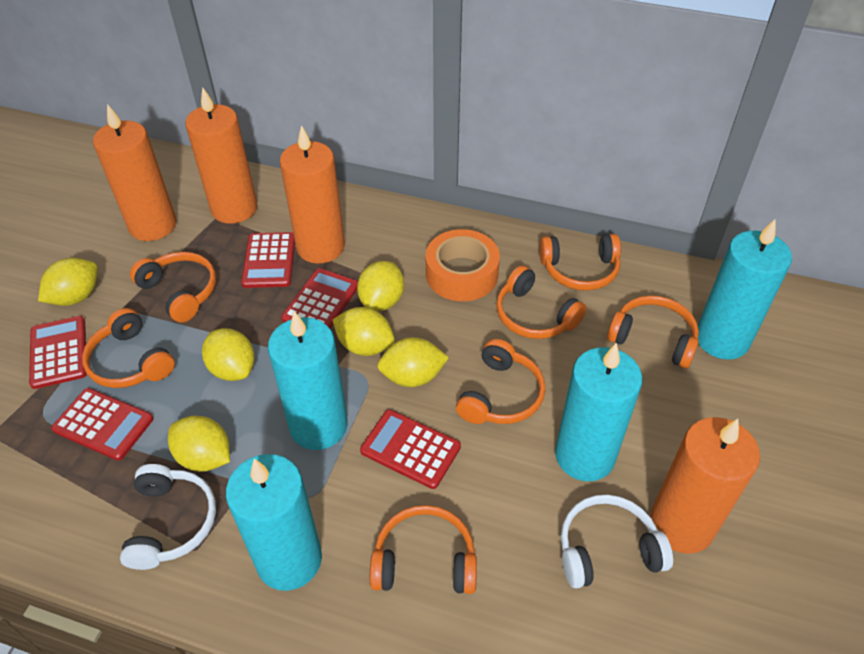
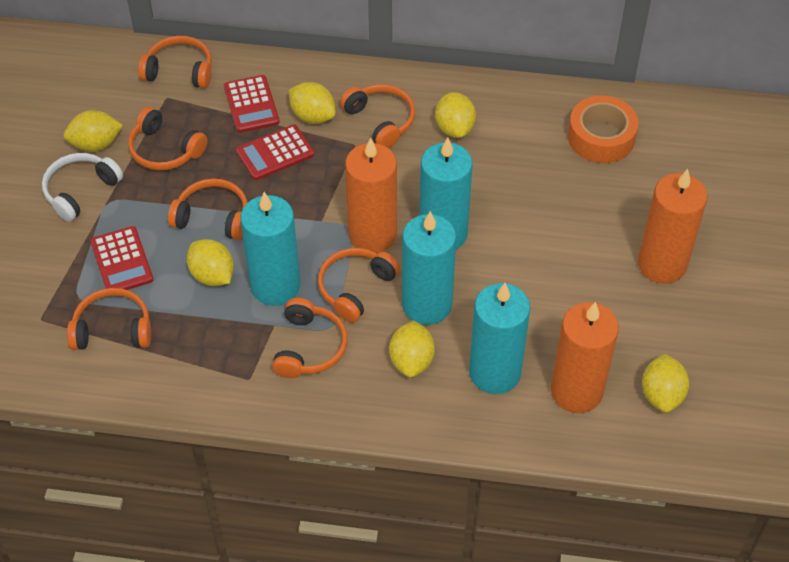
orange candle: 4 -> 3
red calculator: 5 -> 3
white headphones: 2 -> 1

